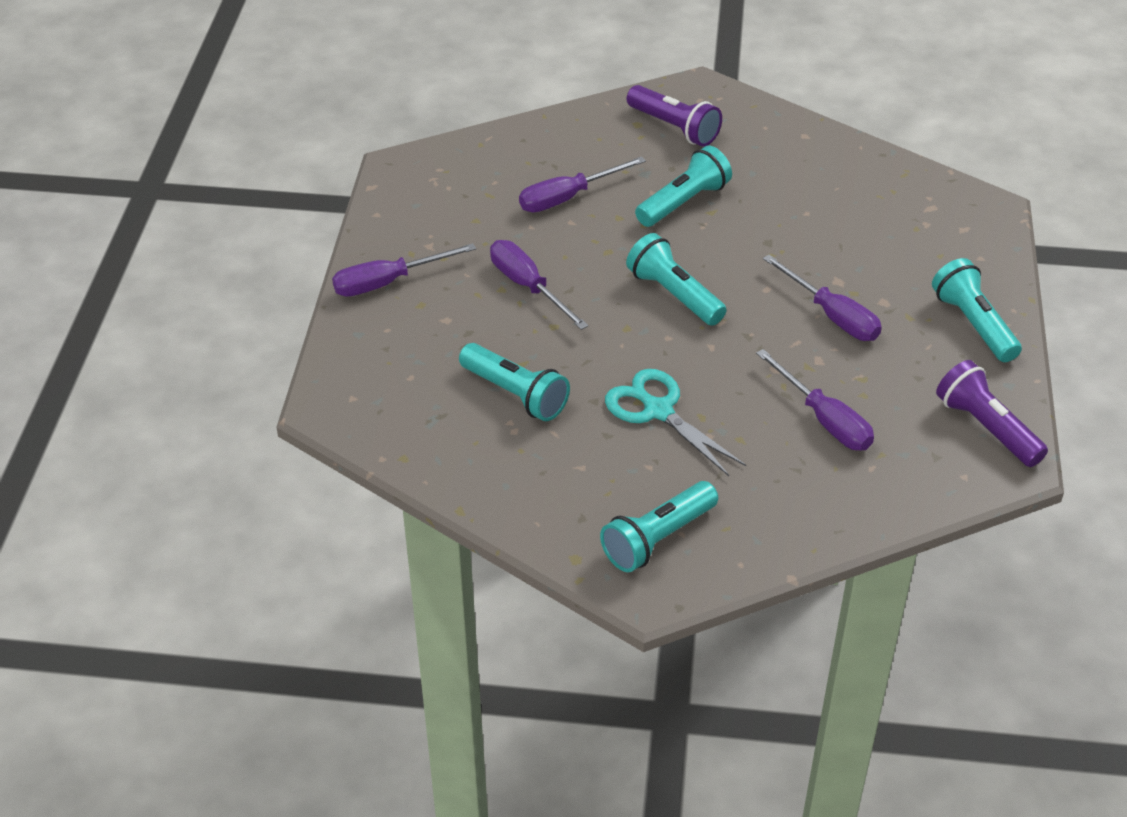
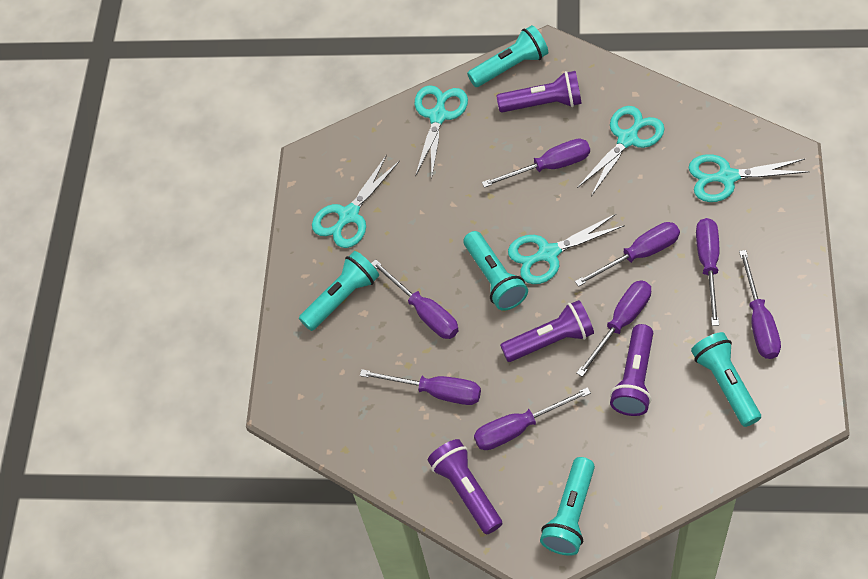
purple flashlight: 2 -> 4
purple screwdriver: 5 -> 8
turquoise scissors: 1 -> 5

